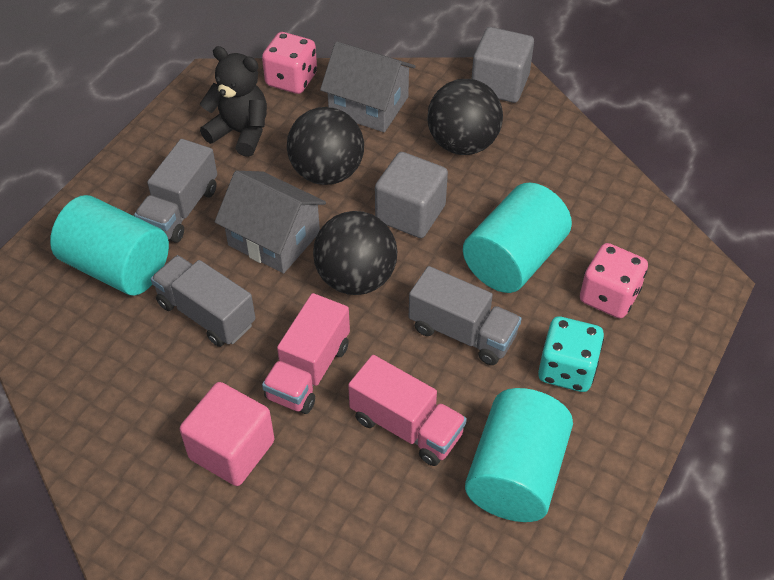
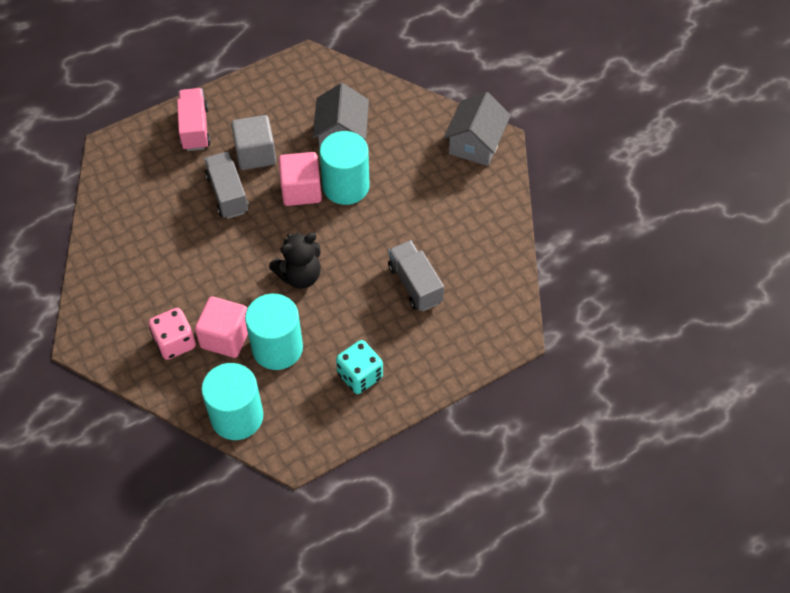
black ball: 3 -> 0
grey cube: 2 -> 1
grey truck: 3 -> 2
pink cube: 1 -> 2
pink dice: 2 -> 1
pink truck: 2 -> 1

